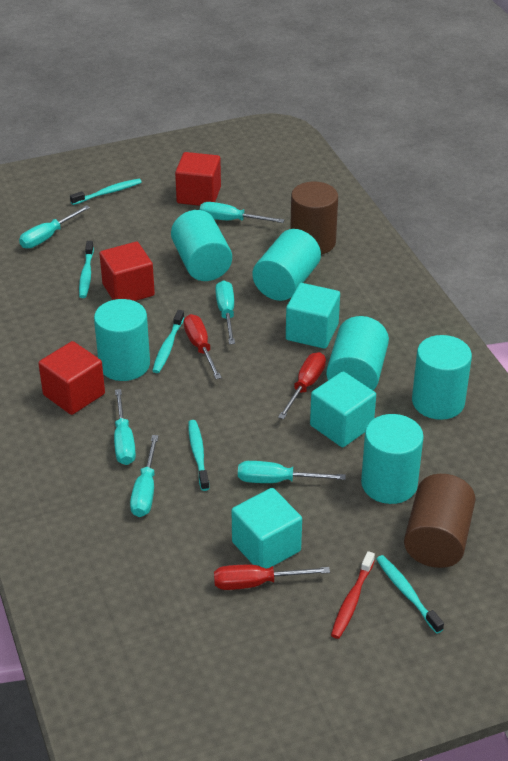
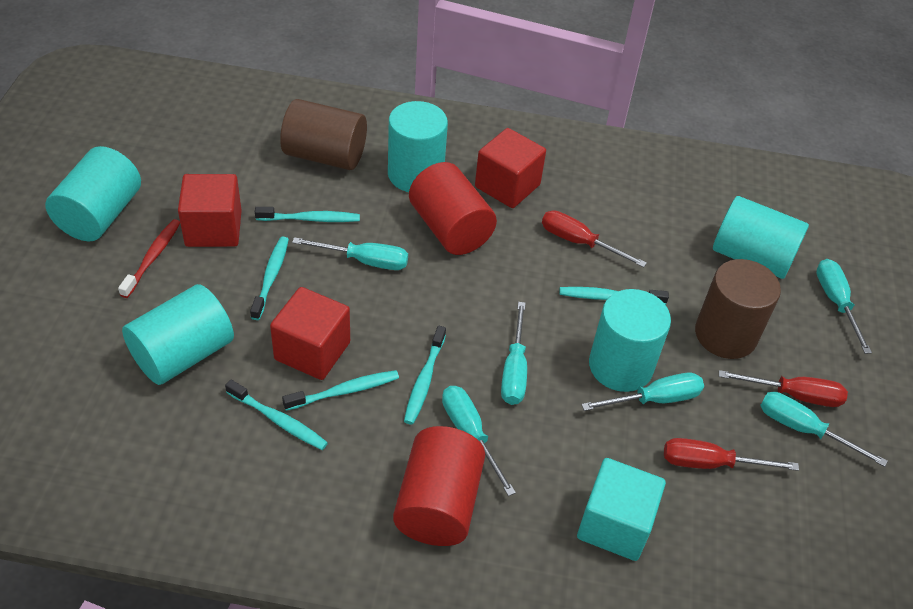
red cylinder: 0 -> 2
turquoise cube: 3 -> 1
turquoise cylinder: 6 -> 5
turquoise toothbrush: 5 -> 6

